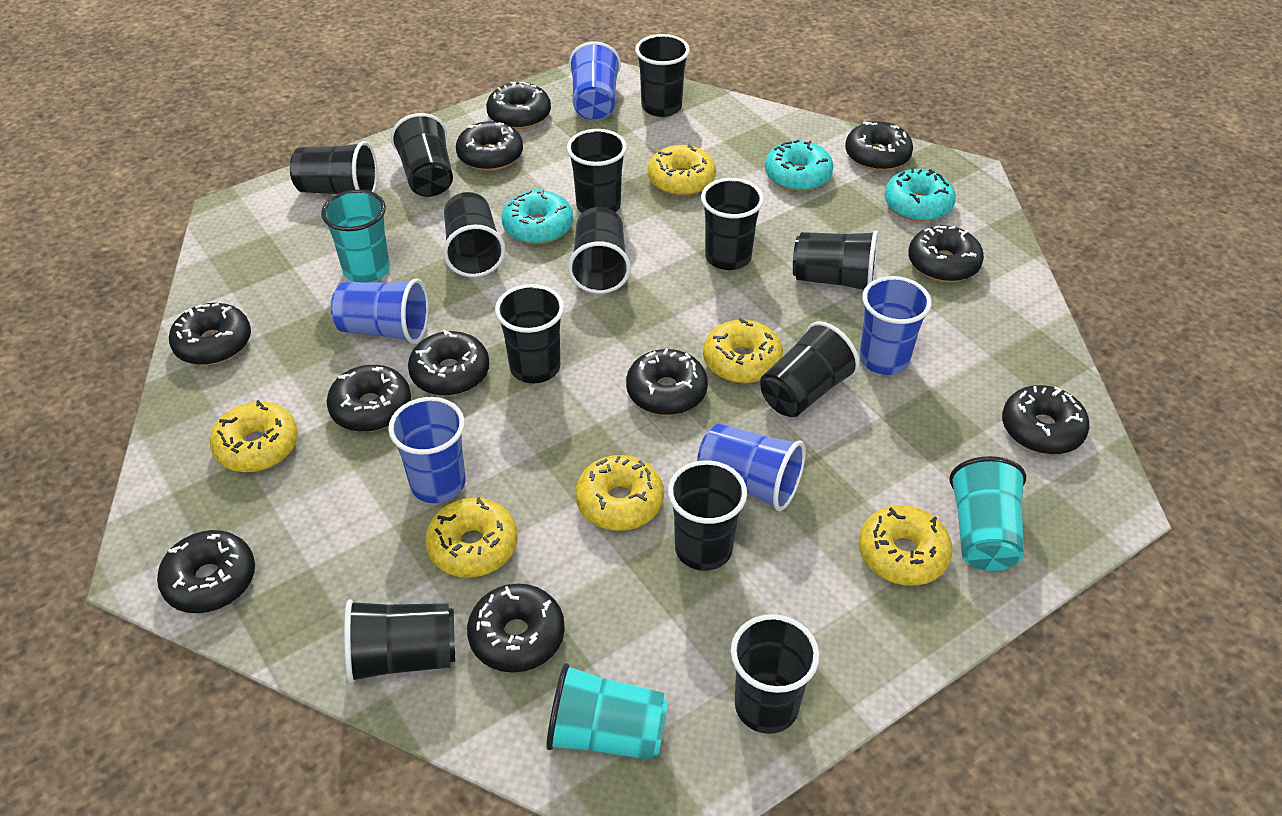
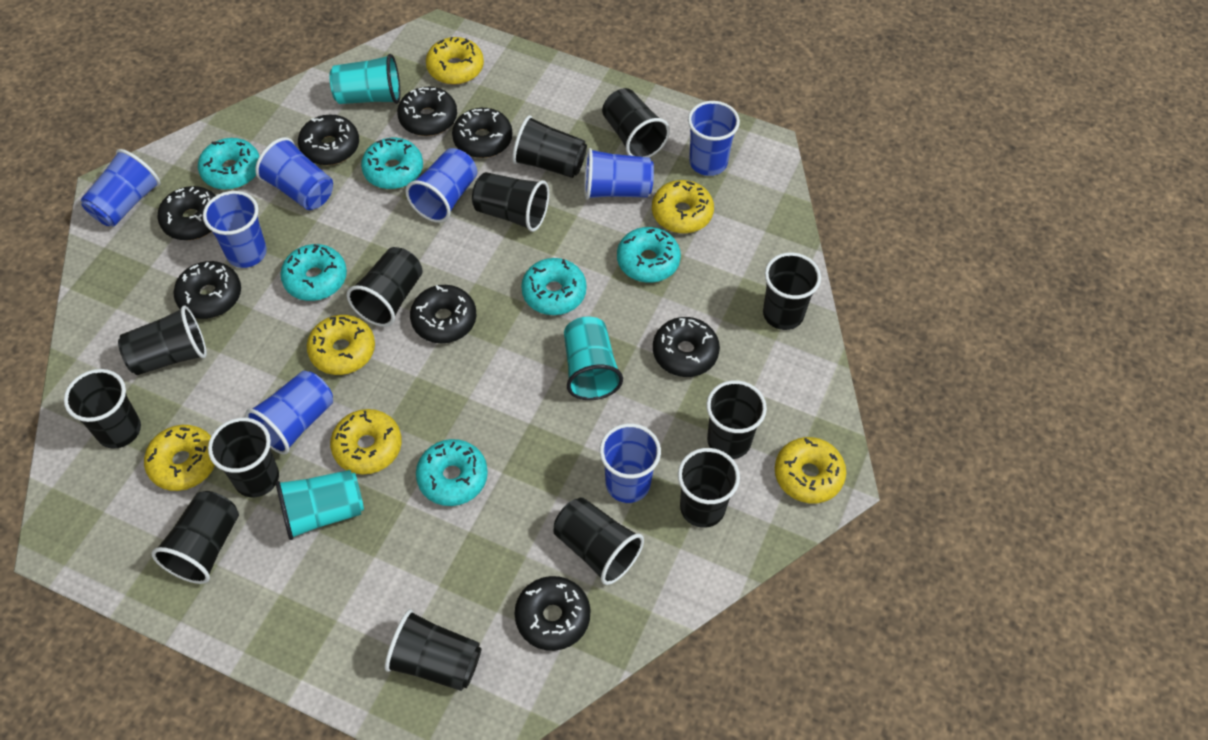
black donut: 11 -> 8
blue cup: 5 -> 8
turquoise donut: 3 -> 6

